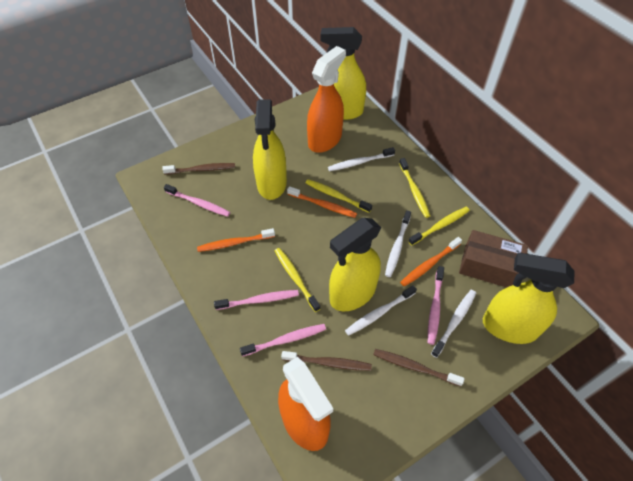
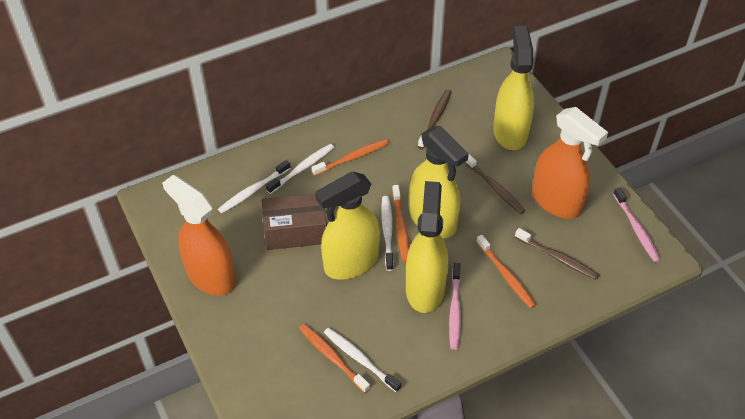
orange toothbrush: 3 -> 4
pink toothbrush: 4 -> 2
yellow toothbrush: 4 -> 0

